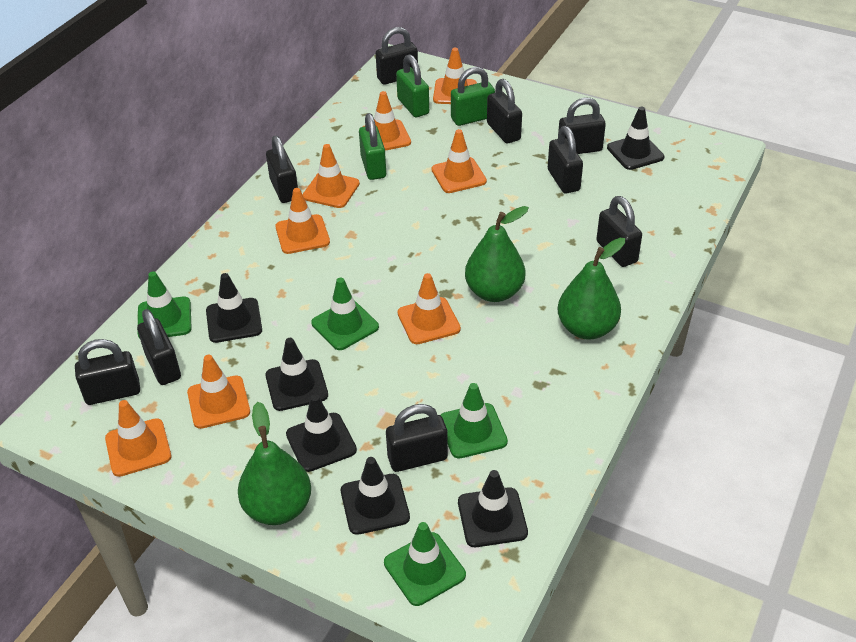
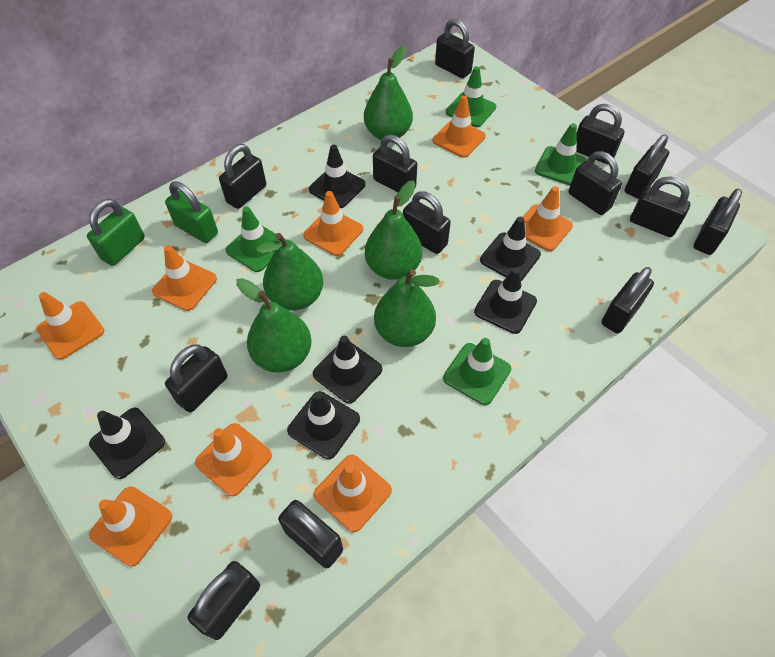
black padlock: 9 -> 13
green padlock: 3 -> 2
green pear: 3 -> 5

